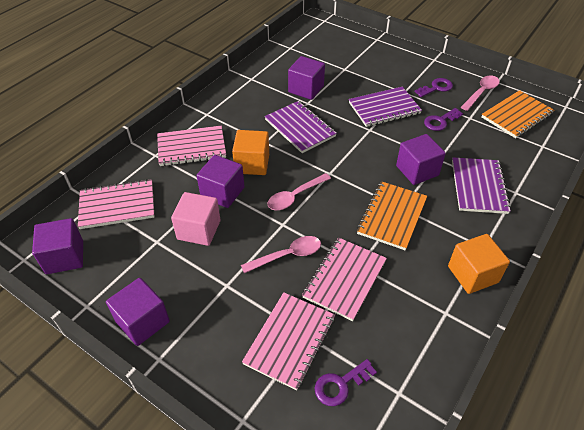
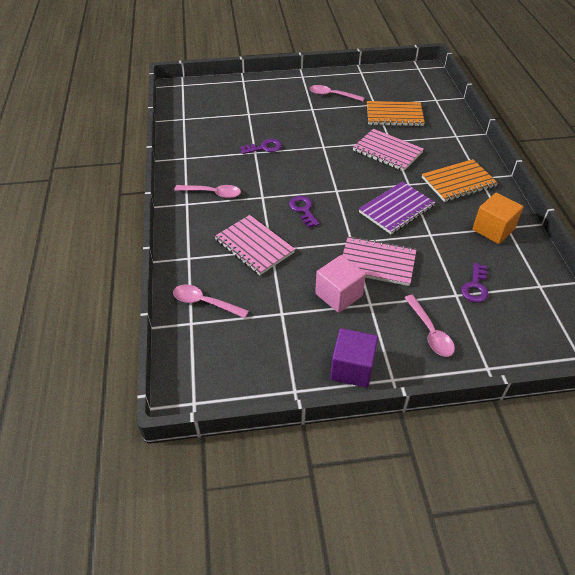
orange cube: 2 -> 1
pink notebook: 4 -> 3
pink spoon: 3 -> 4
purple cube: 5 -> 1
purple notebook: 3 -> 1

